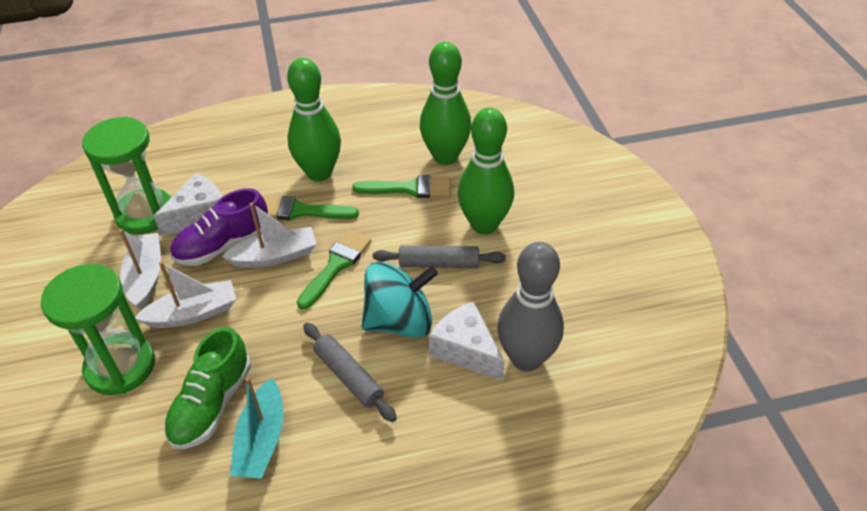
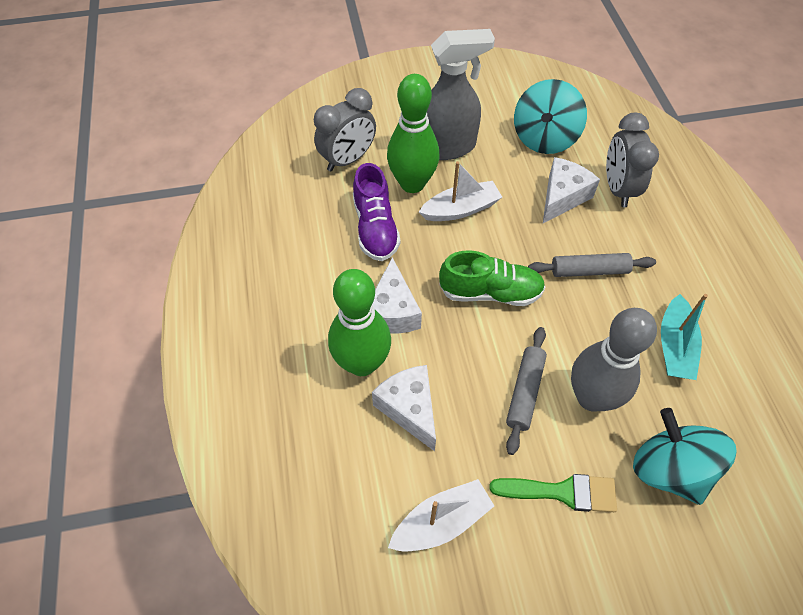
green bowling pin: 3 -> 2
green brush: 3 -> 1
green hourglass: 2 -> 0
grey clock: 0 -> 2
grey spray bottle: 0 -> 1
turquoise spinning top: 1 -> 2
white boat: 3 -> 2
white cheese: 2 -> 3

